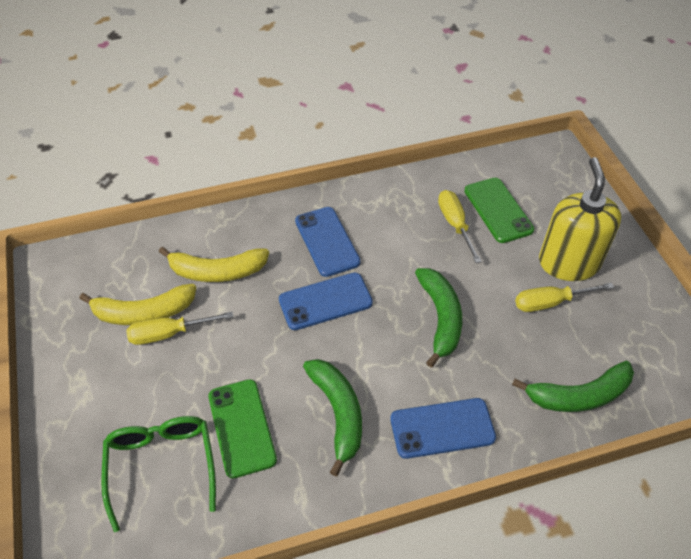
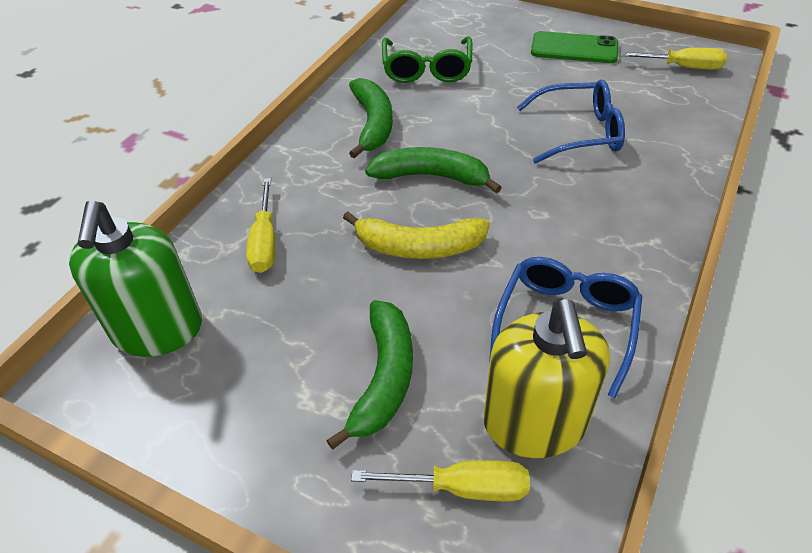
blue glasses: 0 -> 2
blue phone: 3 -> 0
green phone: 2 -> 1
green soap dispenser: 0 -> 1
yellow banana: 2 -> 1

